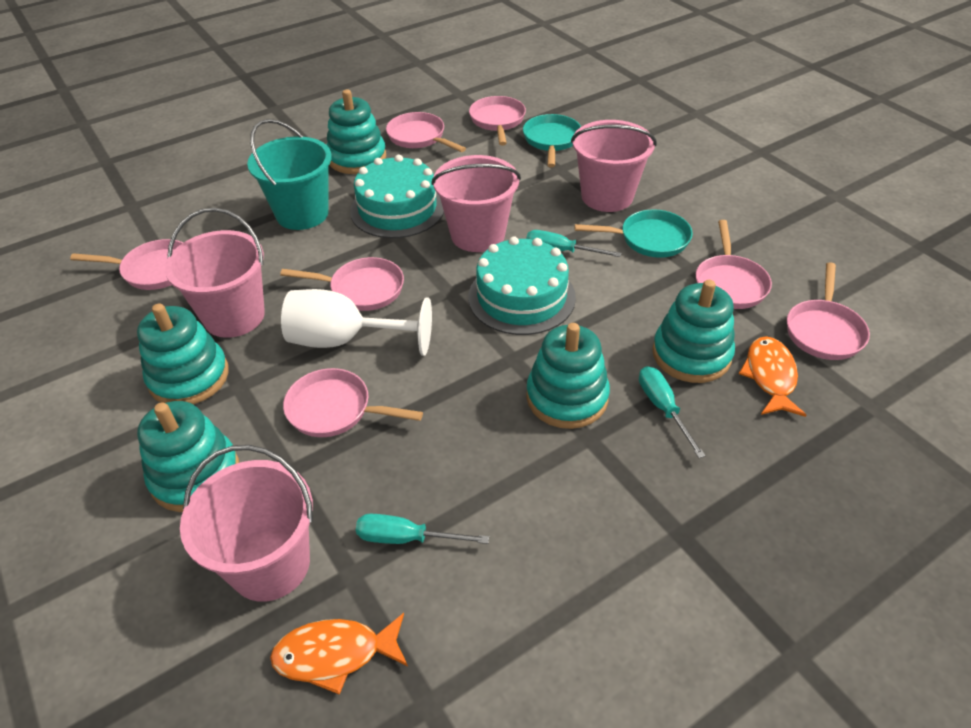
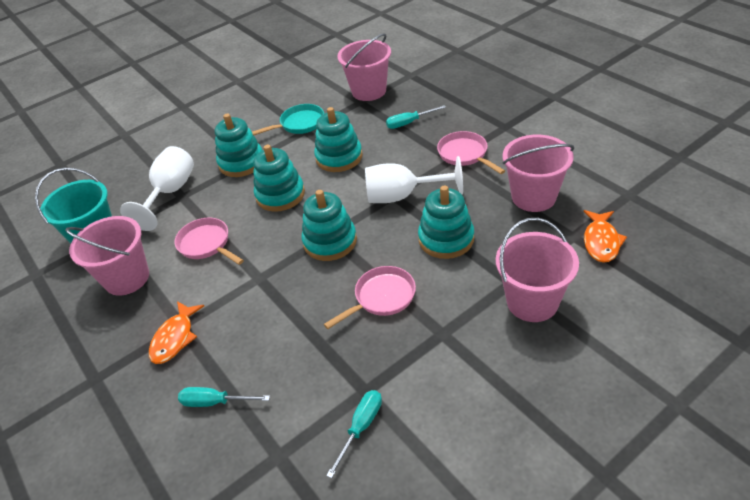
pink pan: 7 -> 3
turquoise cake: 2 -> 0
turquoise pan: 2 -> 1
white goblet: 1 -> 2

